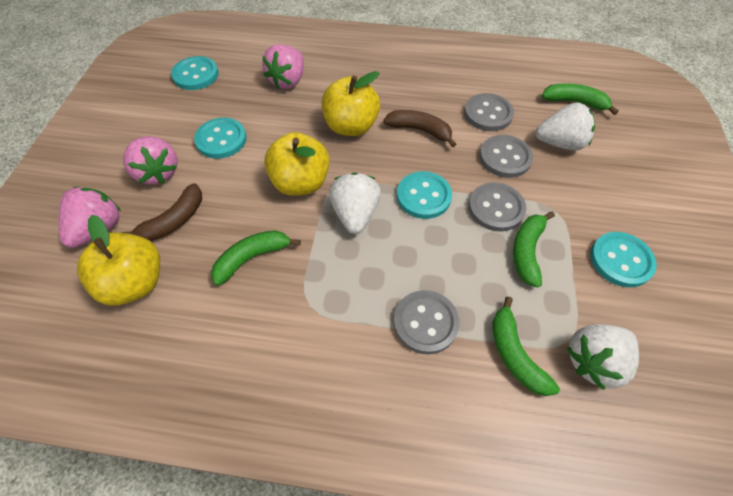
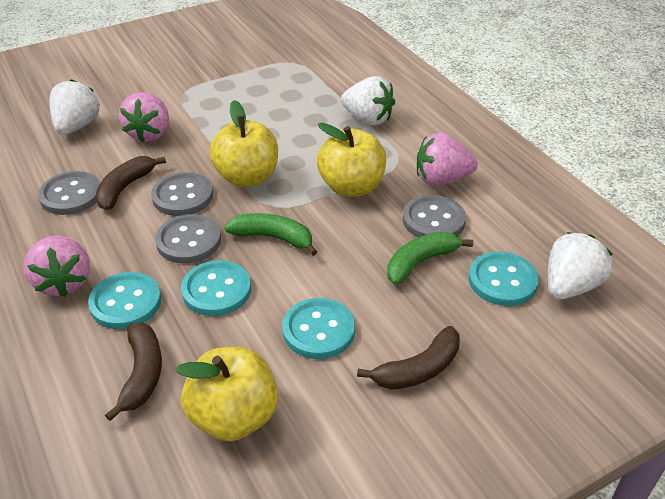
brown banana: 2 -> 3
green banana: 4 -> 2

